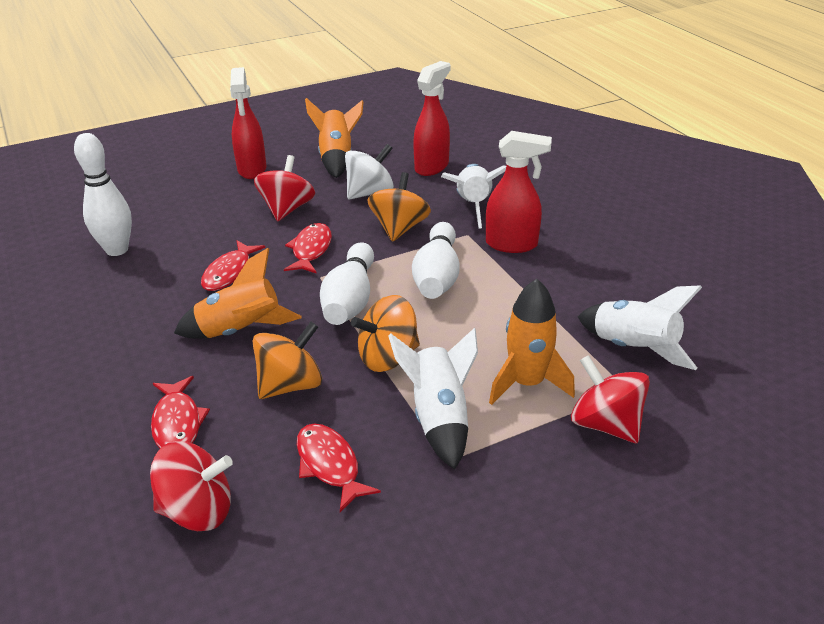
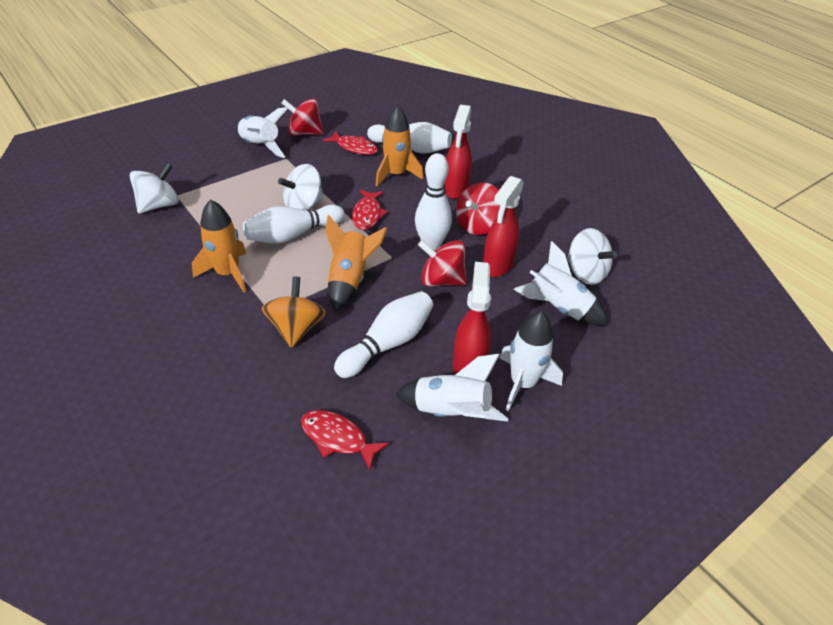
orange spinning top: 3 -> 1
red fish: 4 -> 3
white bowling pin: 3 -> 4
white rocket: 3 -> 4
white spinning top: 1 -> 3

